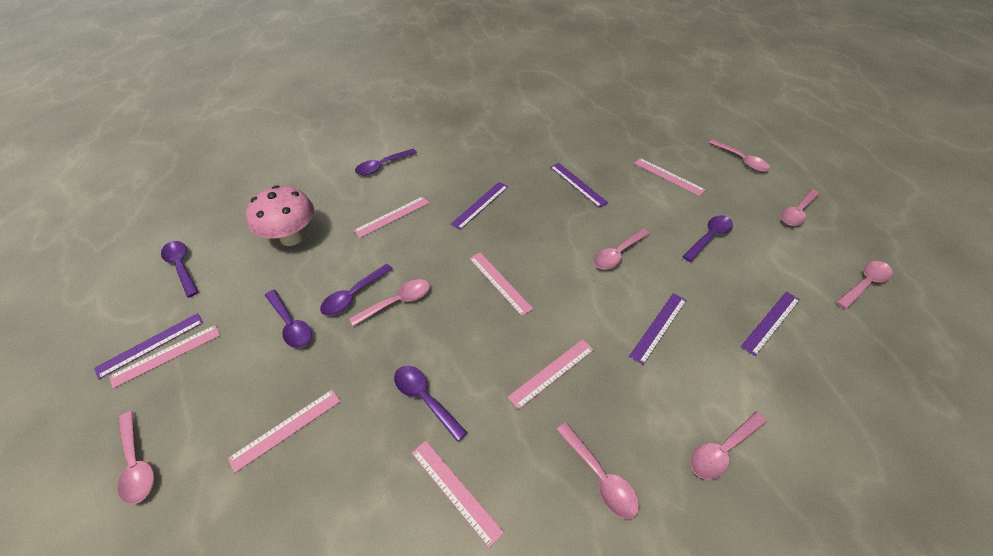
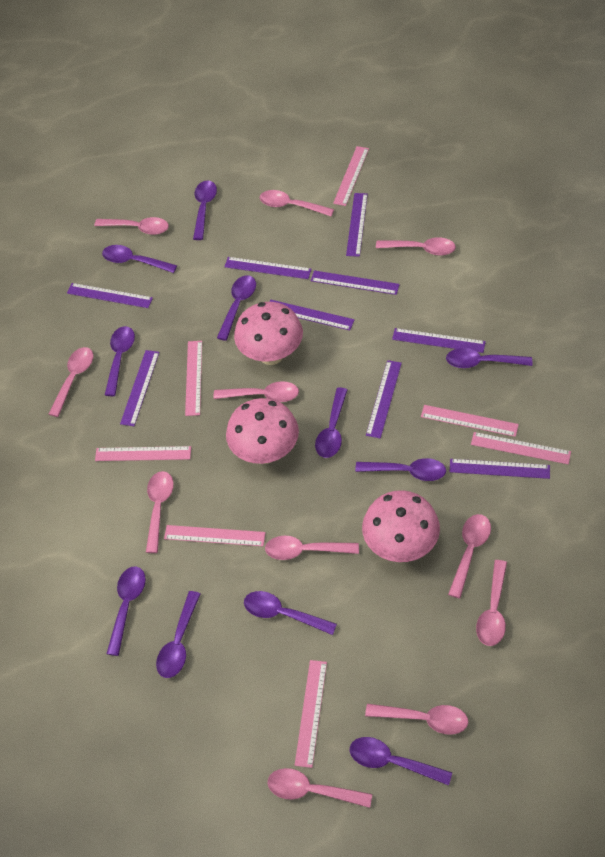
pink mushroom: 1 -> 3
pink spoon: 8 -> 11
purple ruler: 5 -> 9
purple spoon: 6 -> 11

